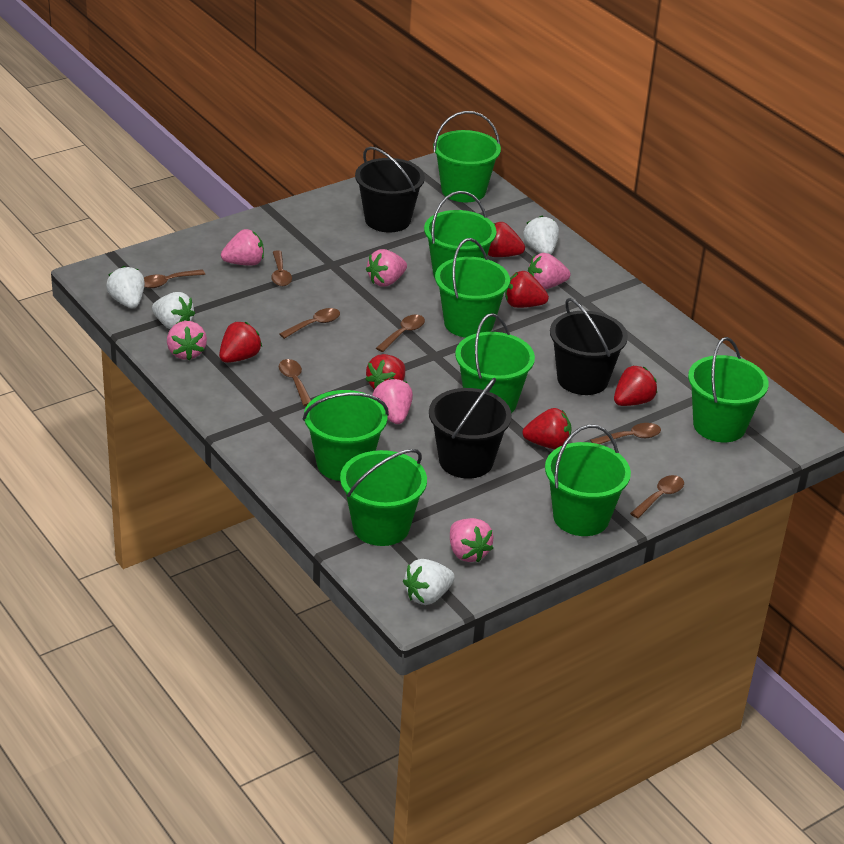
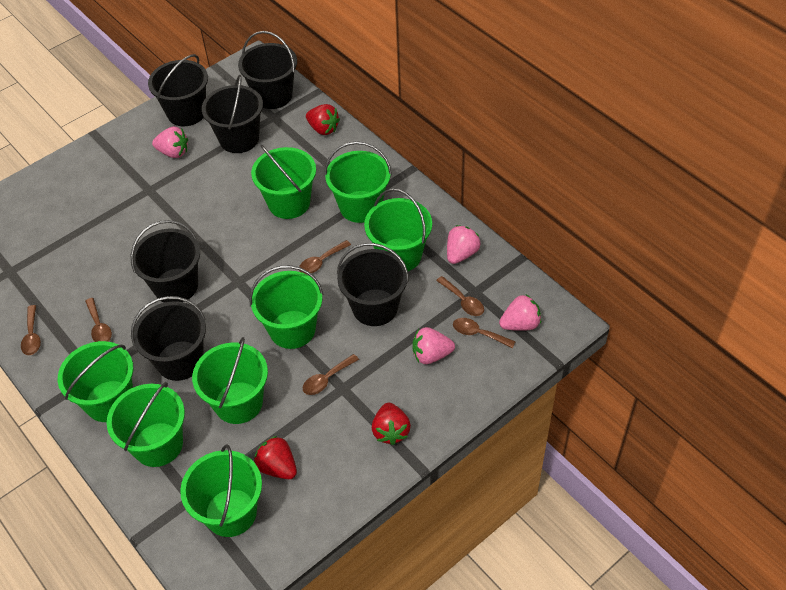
black bucket: 3 -> 6
brown spoon: 7 -> 6
pink strawberry: 6 -> 4
red strawberry: 6 -> 3
white strawberry: 4 -> 0

